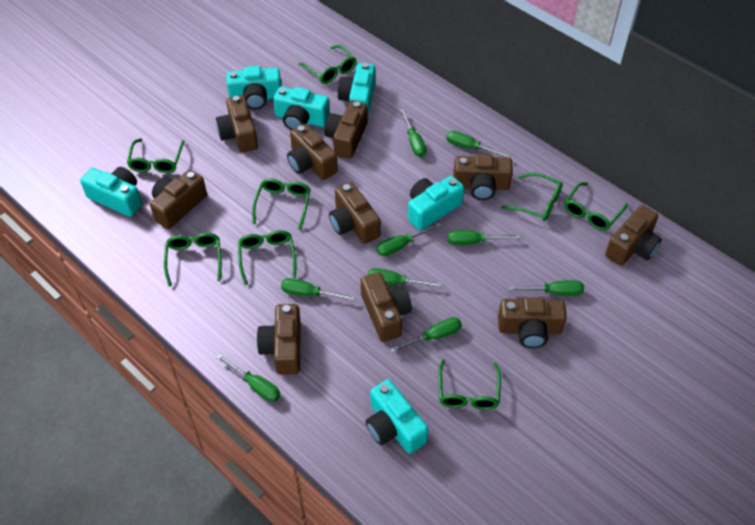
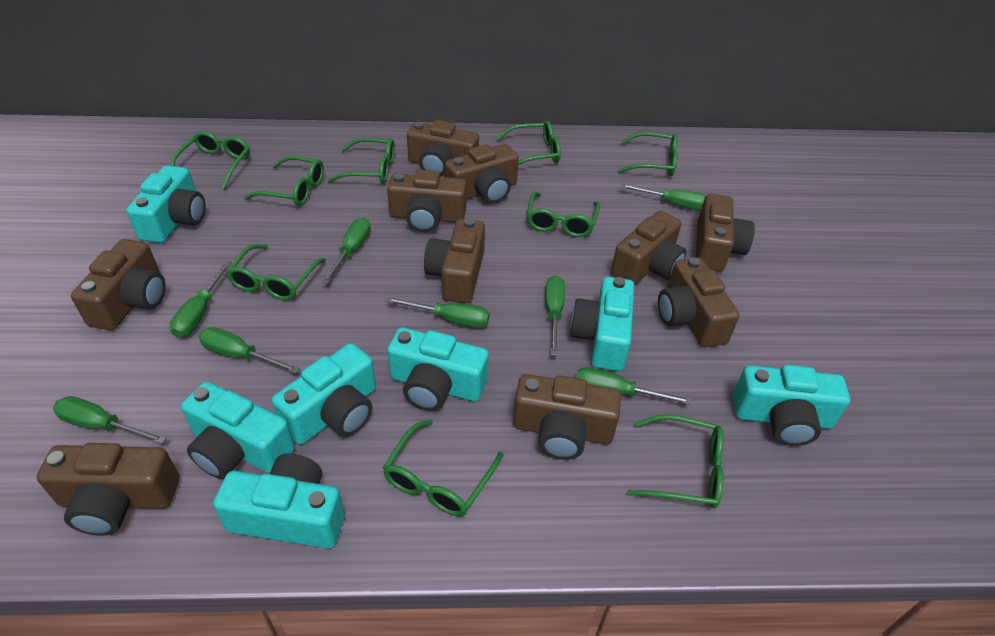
green glasses: 8 -> 9
green screwdriver: 9 -> 8
turquoise camera: 6 -> 7

